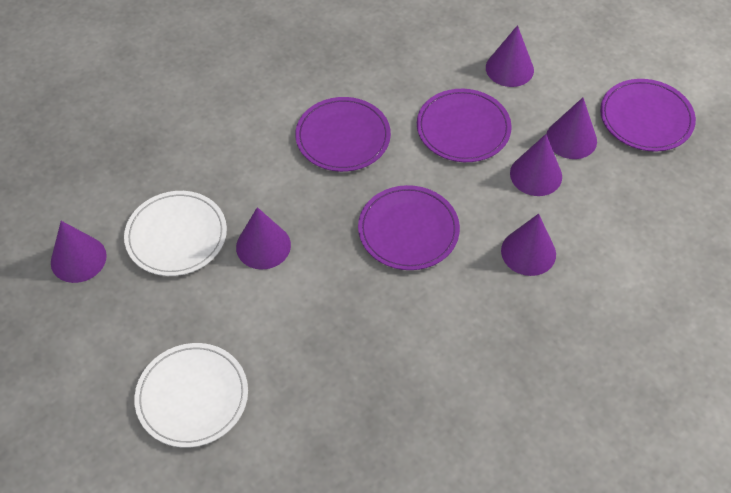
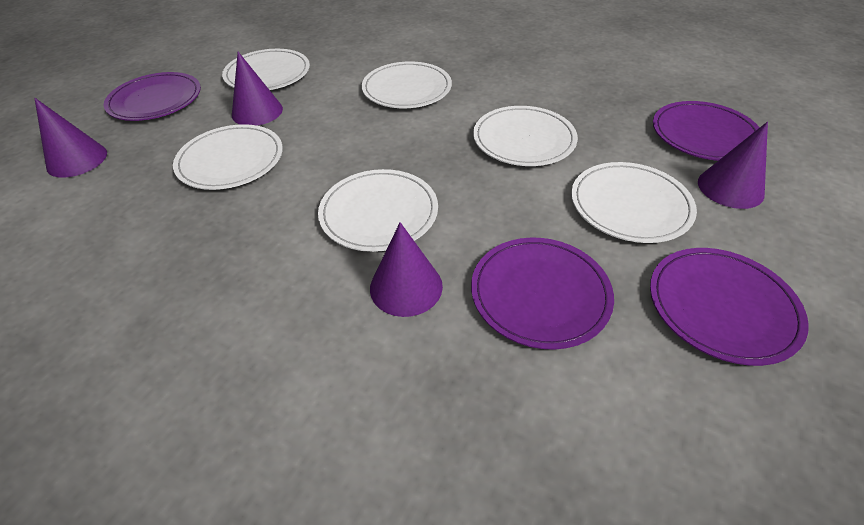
purple cone: 6 -> 4
white plate: 2 -> 6

